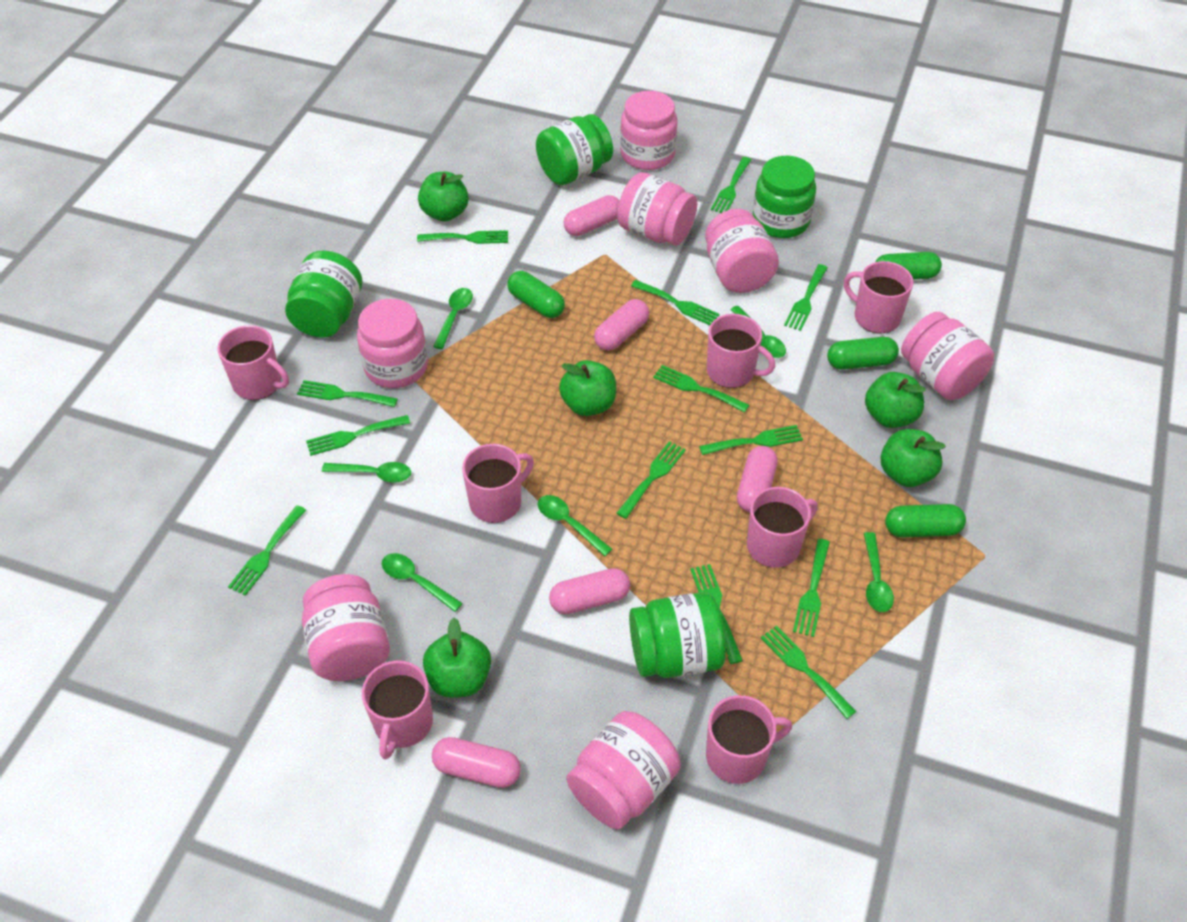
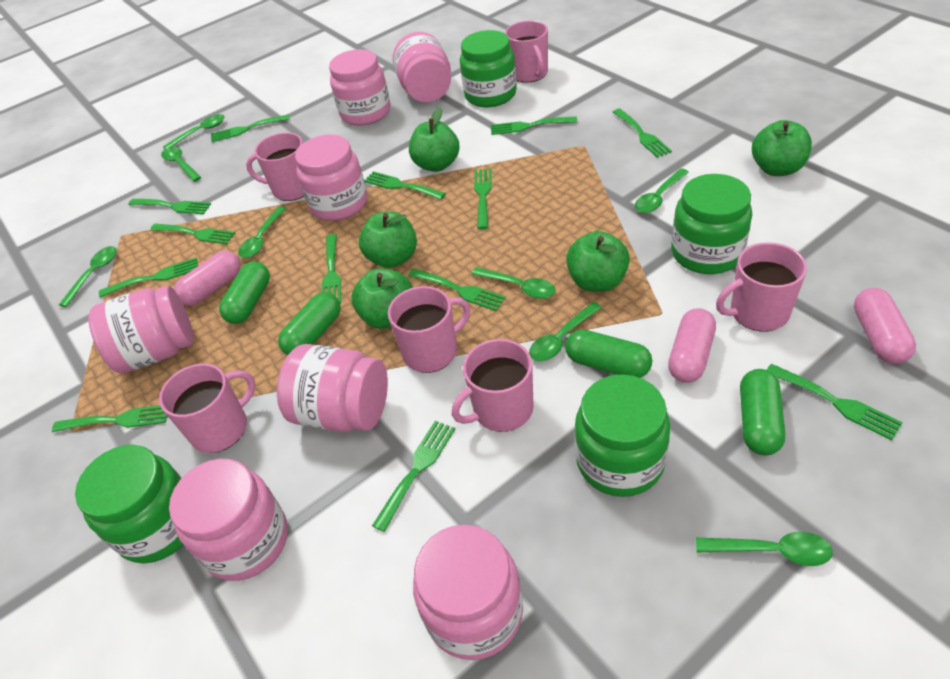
green spoon: 6 -> 8
pink capsule: 5 -> 3
pink mug: 7 -> 6

